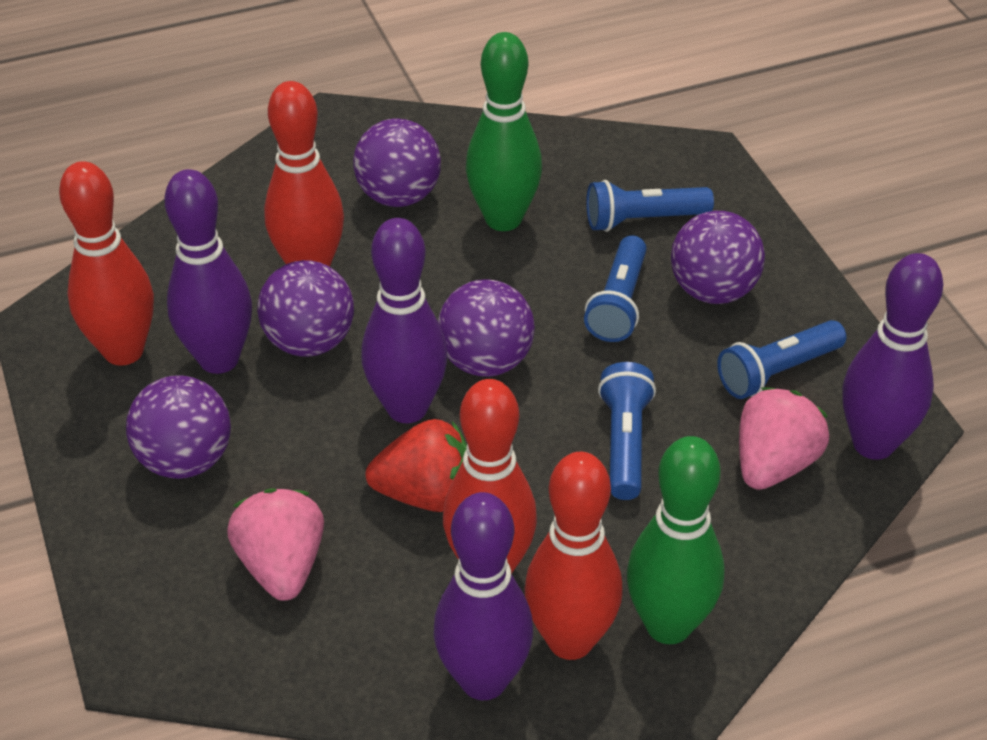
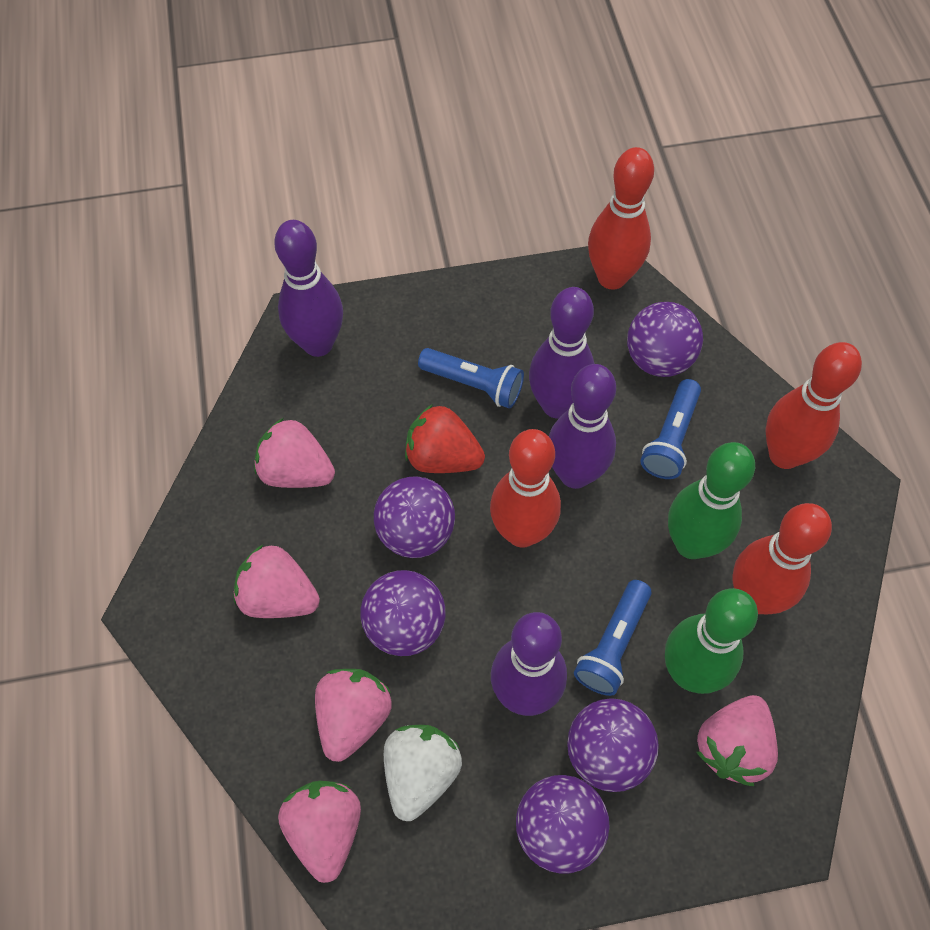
blue flashlight: 4 -> 3
pink strawberry: 2 -> 5
white strawberry: 0 -> 1

